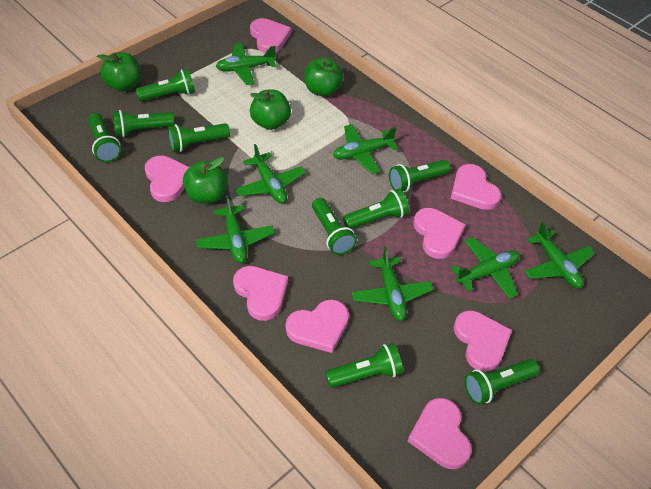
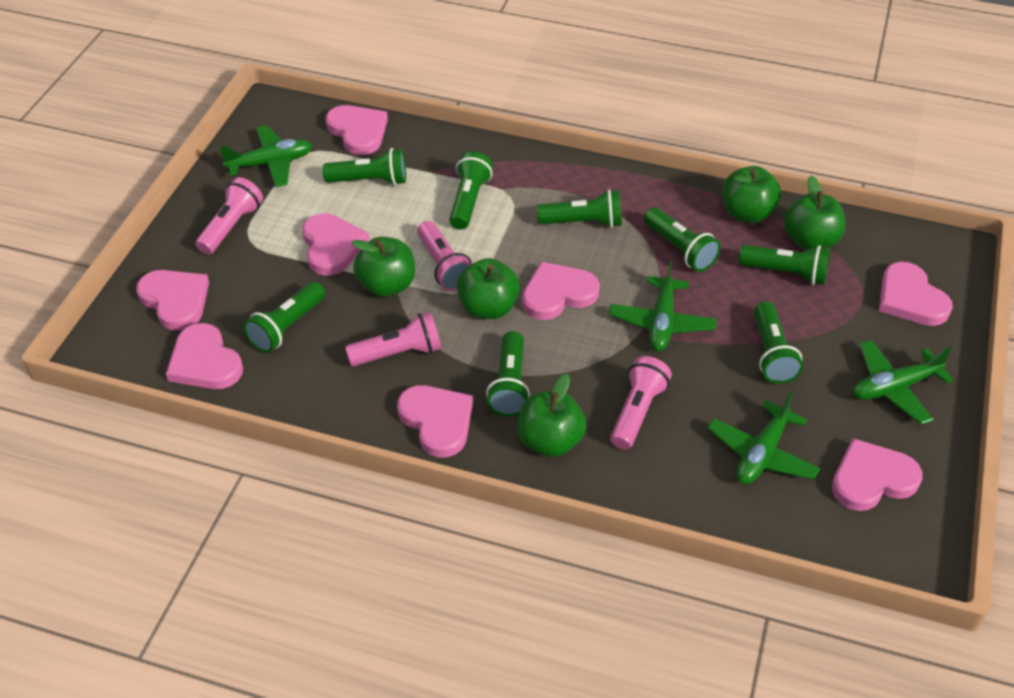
green apple: 4 -> 5
green flashlight: 9 -> 8
green plane: 7 -> 4
pink flashlight: 0 -> 4

